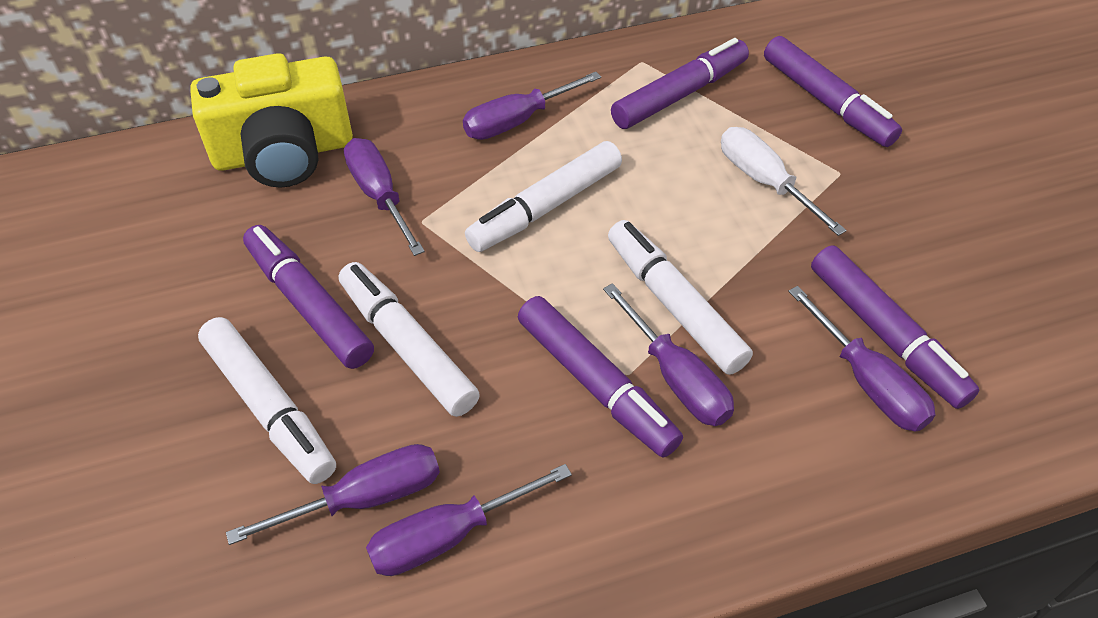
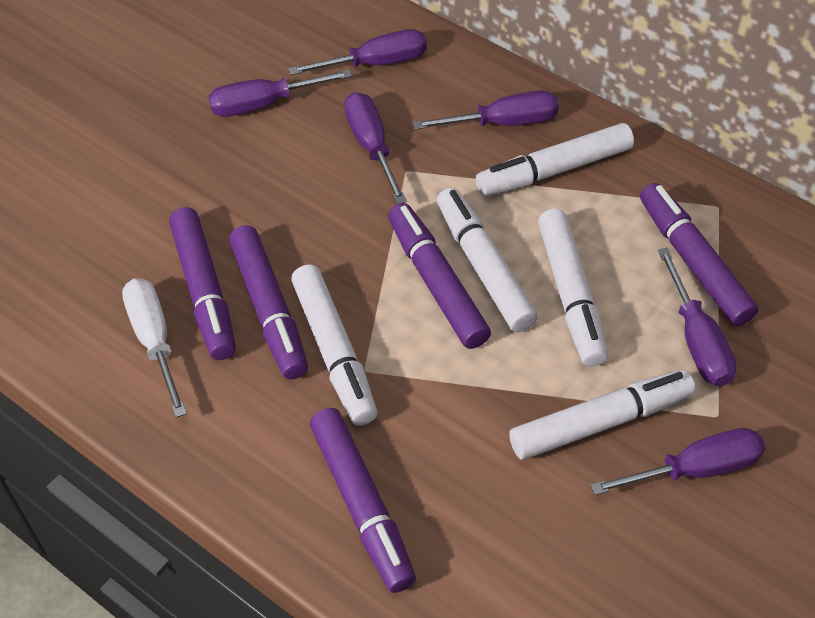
white marker: 4 -> 5
yellow camera: 1 -> 0

